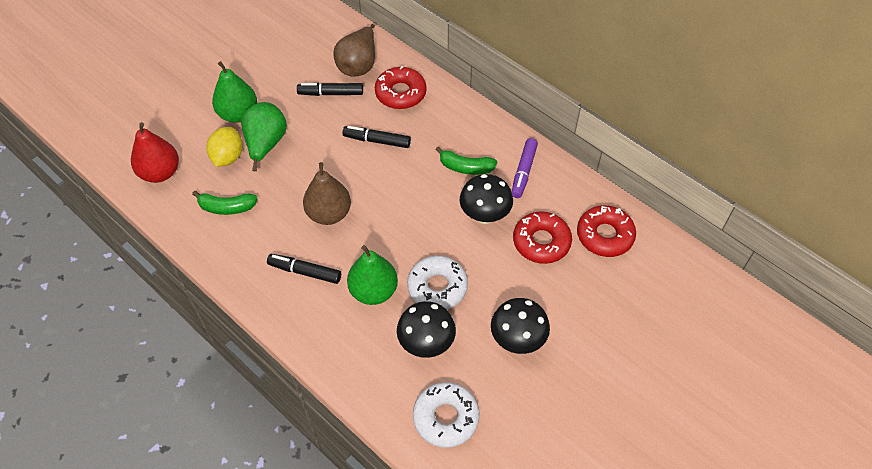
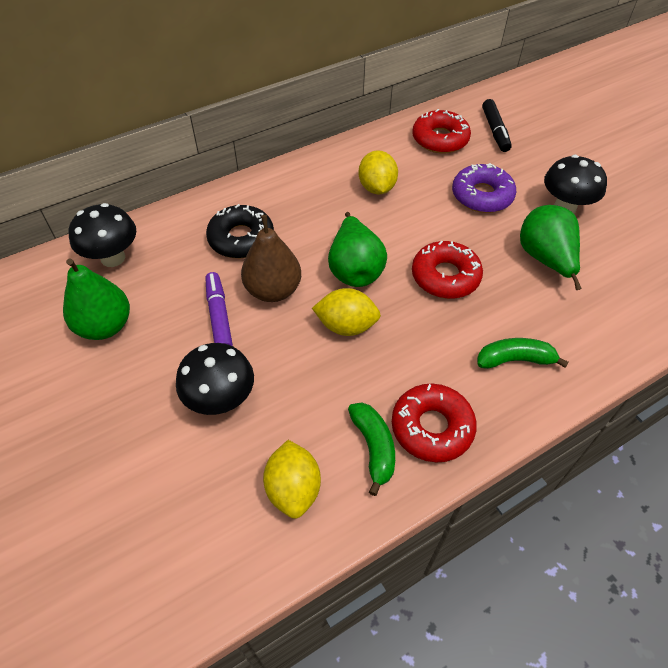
black donut: 0 -> 1
black marker: 3 -> 1
brown pear: 2 -> 1
purple donut: 0 -> 1
red pear: 1 -> 0
white donut: 2 -> 0
yellow lemon: 1 -> 3

